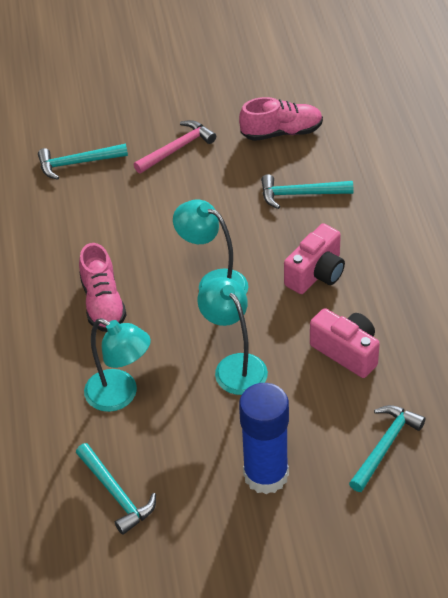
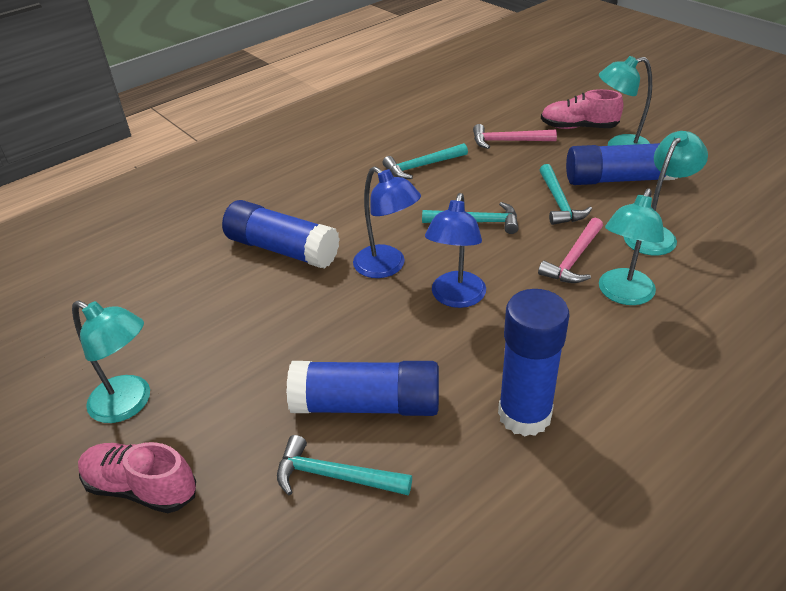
blue glue stick: 1 -> 4
blue lamp: 0 -> 2
pink camera: 2 -> 0
pink hammer: 1 -> 2
turquoise lamp: 3 -> 4

